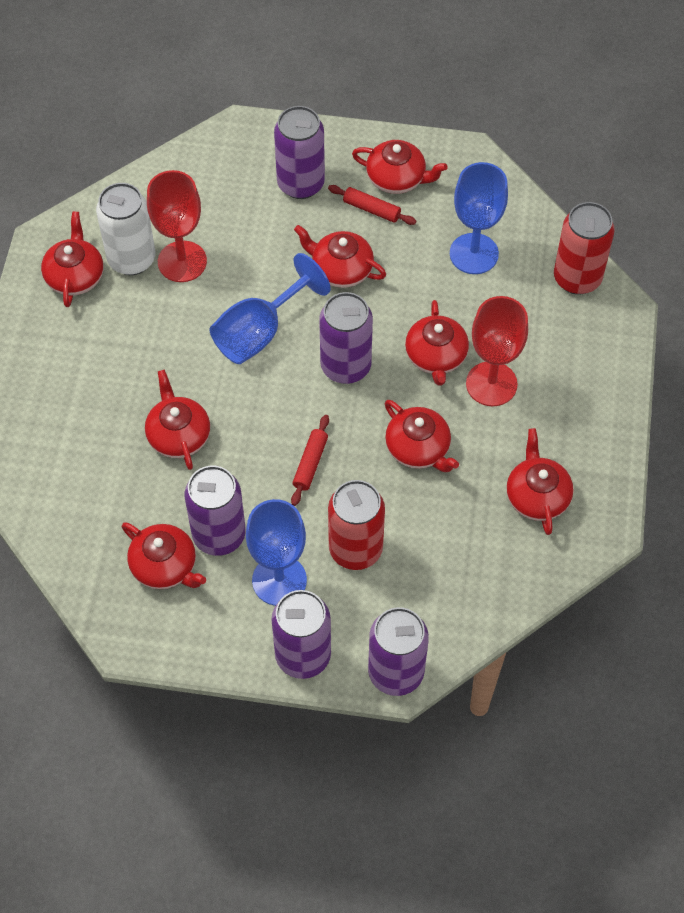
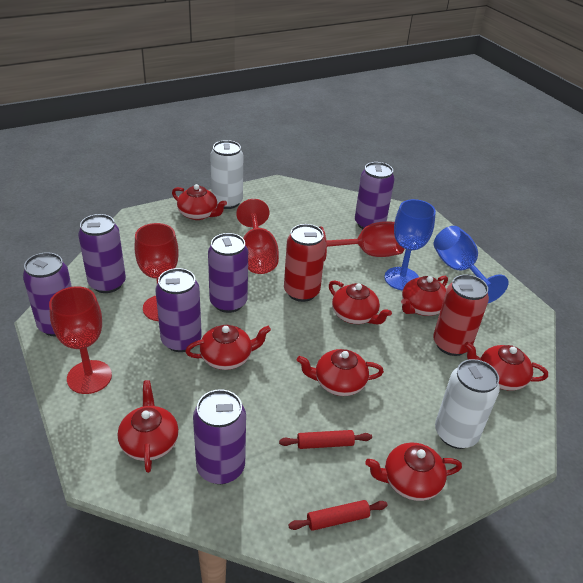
blue goblet: 3 -> 2
purple can: 5 -> 6
red goblet: 2 -> 4
white can: 1 -> 2

